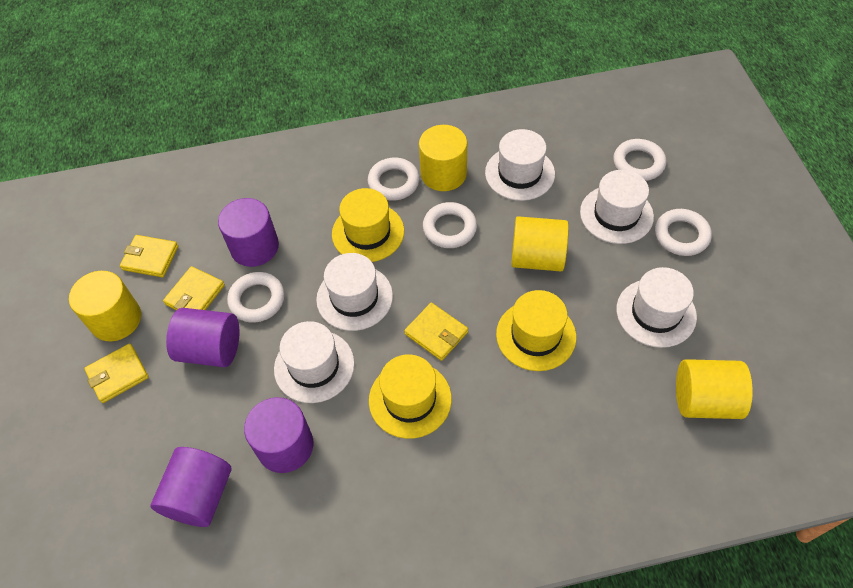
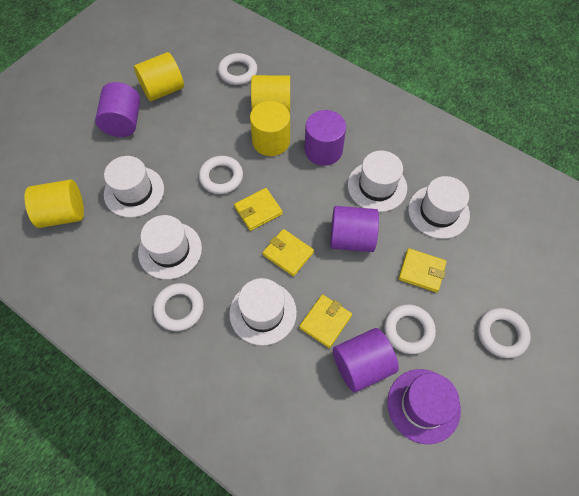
purple hat: 0 -> 1
yellow hat: 3 -> 0

